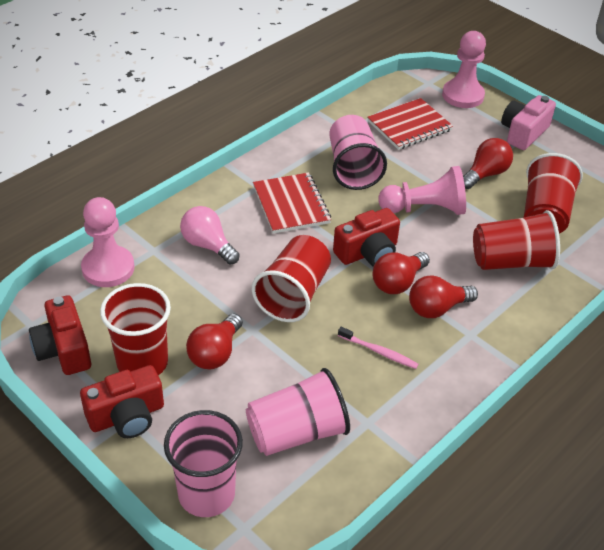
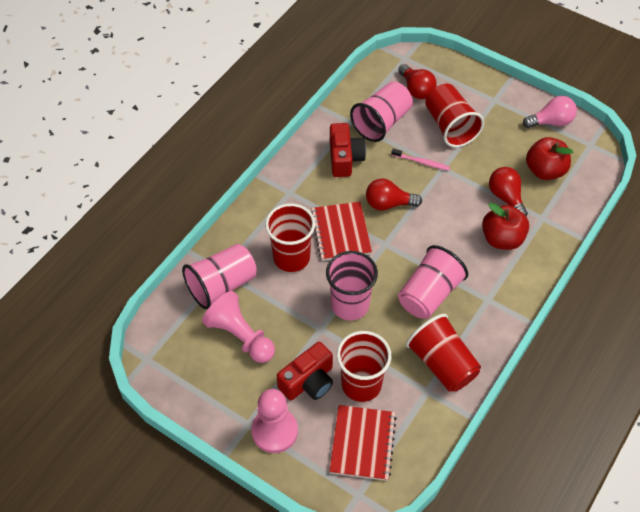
pink camera: 1 -> 0
pink cup: 3 -> 4
pink pawn: 3 -> 2
red apple: 0 -> 2
red camera: 3 -> 2
red light bulb: 4 -> 3

